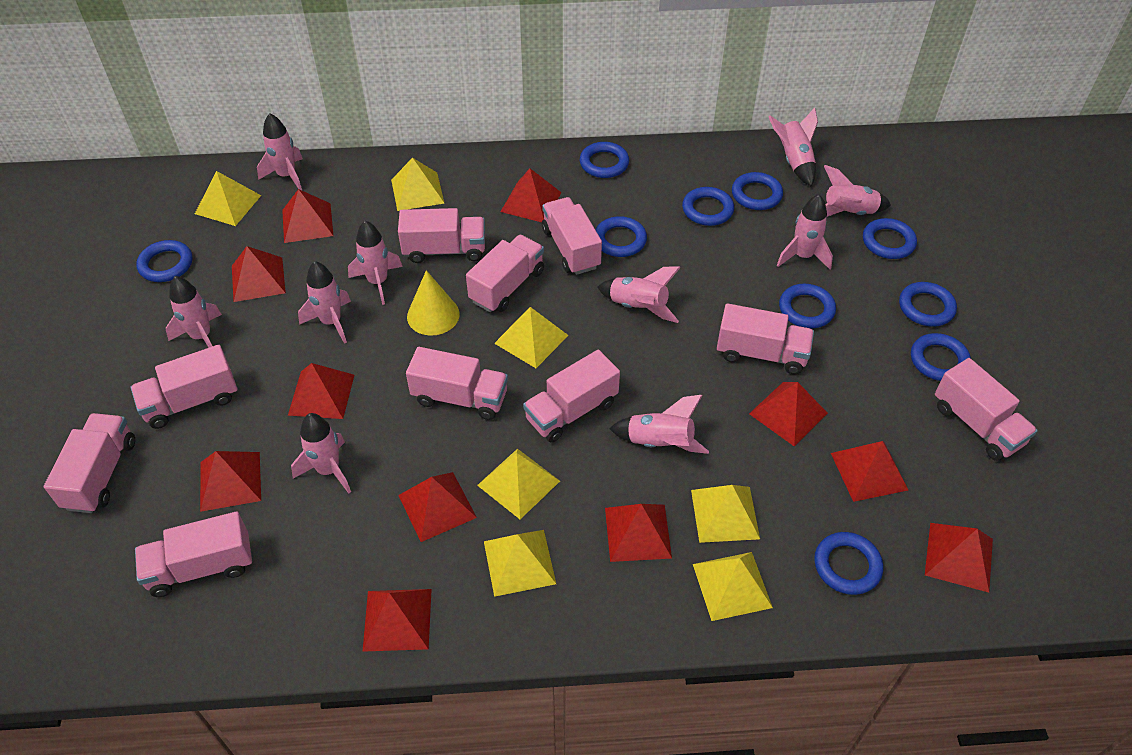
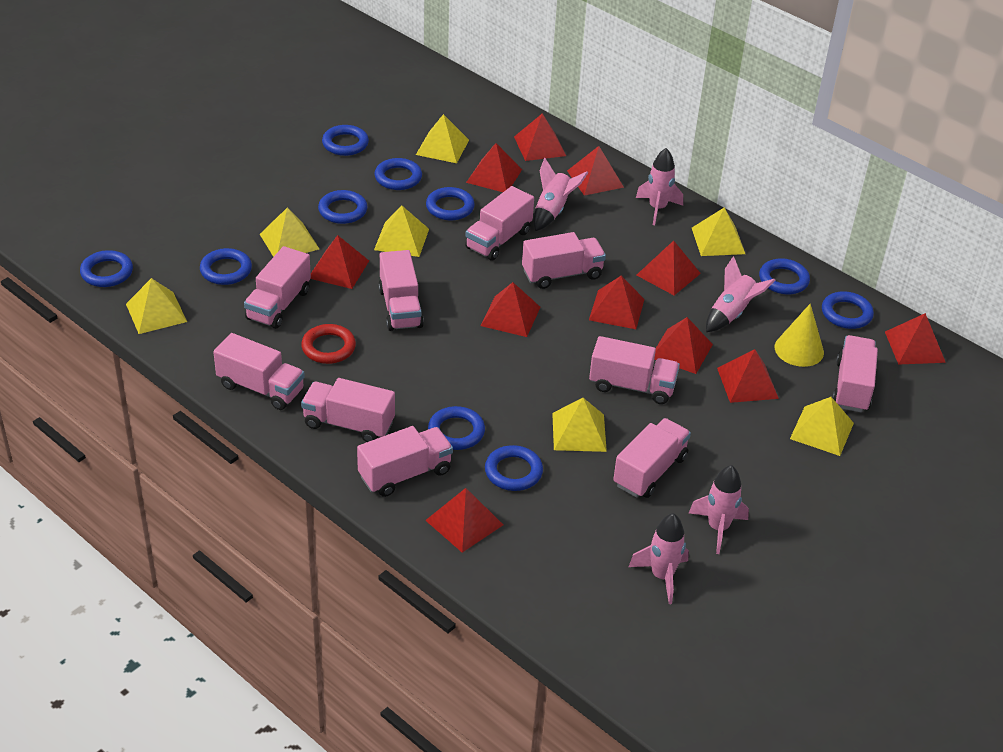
pink rocket: 10 -> 5
red ring: 0 -> 1

